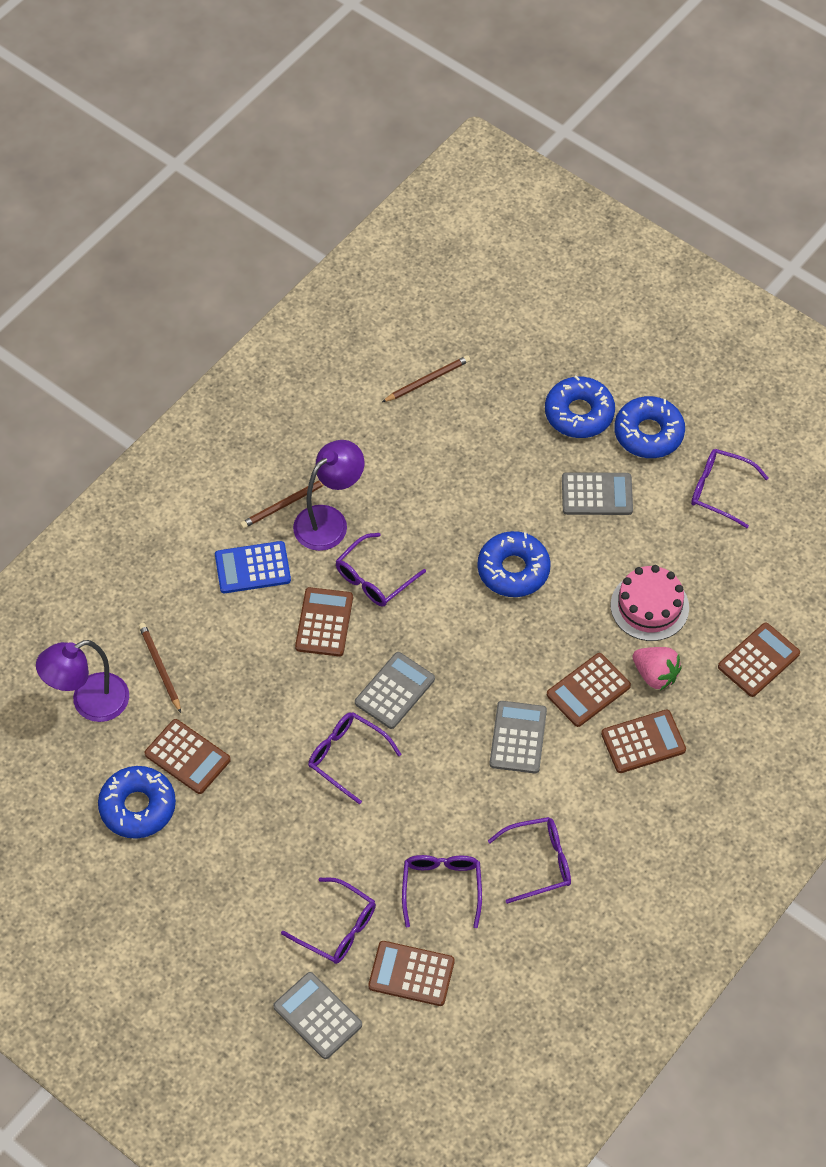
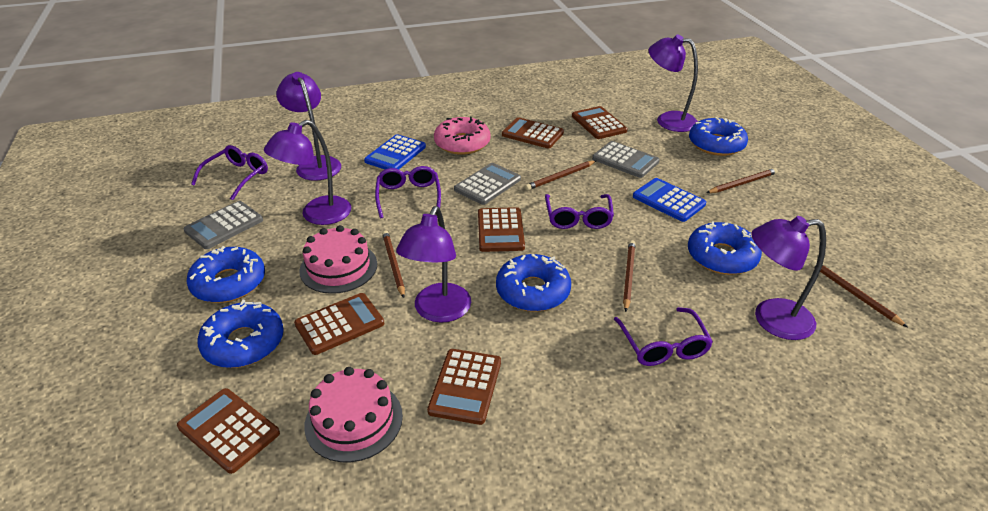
blue calculator: 1 -> 2
blue donut: 4 -> 5
brown pencil: 3 -> 5
grey calculator: 4 -> 3
pink cake: 1 -> 2
pink donut: 0 -> 1
pink strawberry: 1 -> 0
purple glasses: 6 -> 4
purple lamp: 2 -> 5

